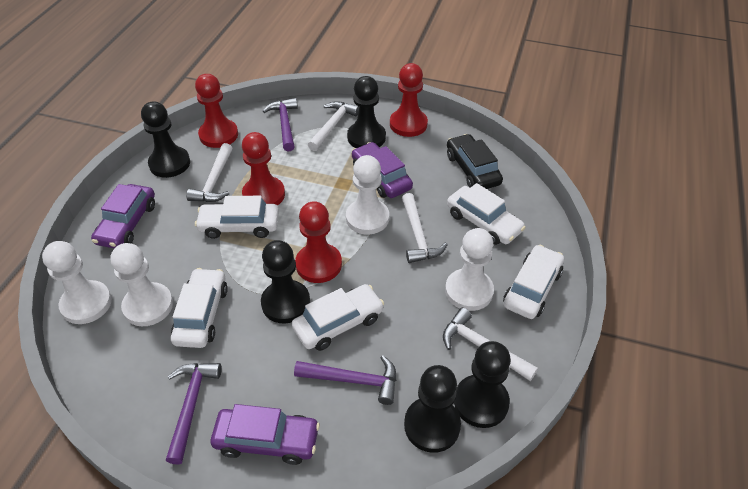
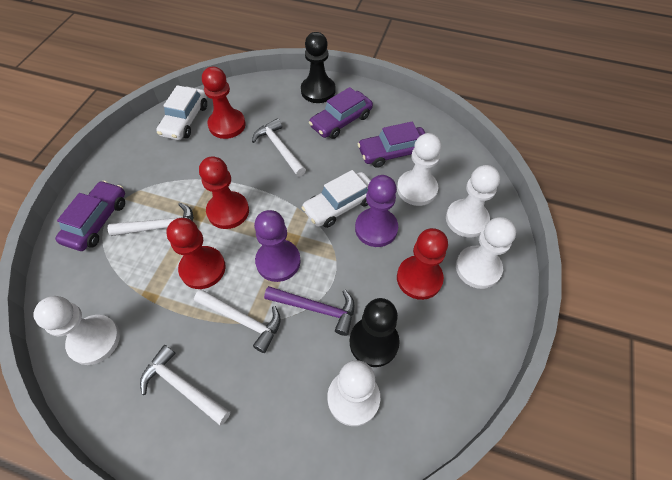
black car: 1 -> 0
black pawn: 5 -> 2
purple hammer: 3 -> 1
purple pawn: 0 -> 2
white car: 5 -> 2
white pawn: 4 -> 5

